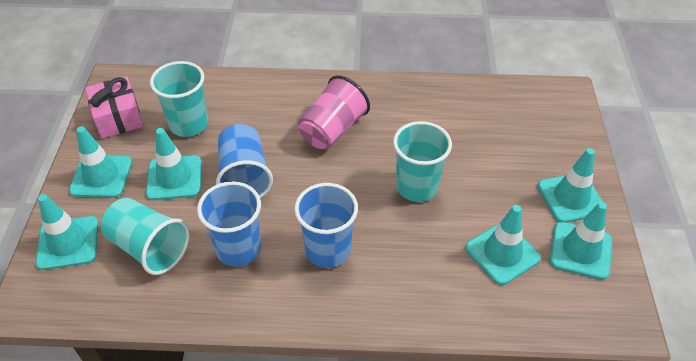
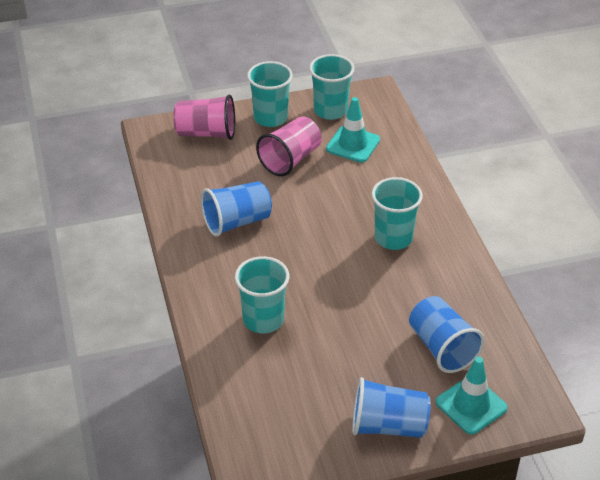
pink cup: 1 -> 2
pink gift: 1 -> 0
turquoise cup: 3 -> 4
turquoise traffic cone: 6 -> 2

